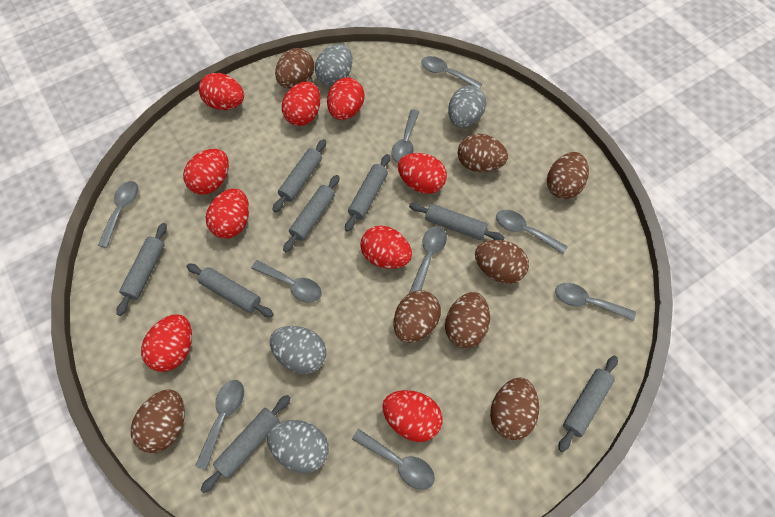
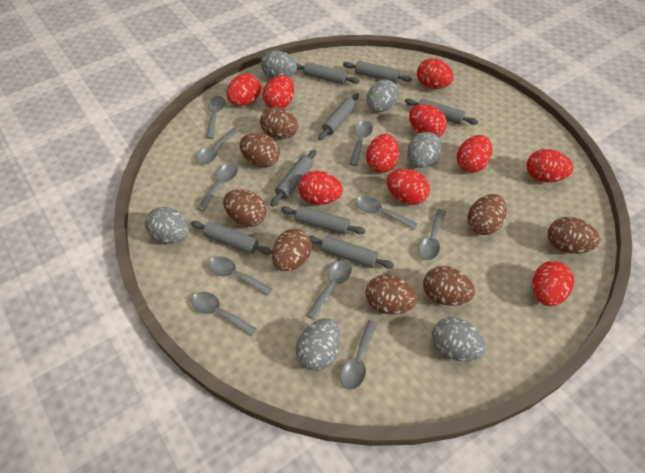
grey egg: 4 -> 6
grey spoon: 9 -> 10
red egg: 9 -> 10

